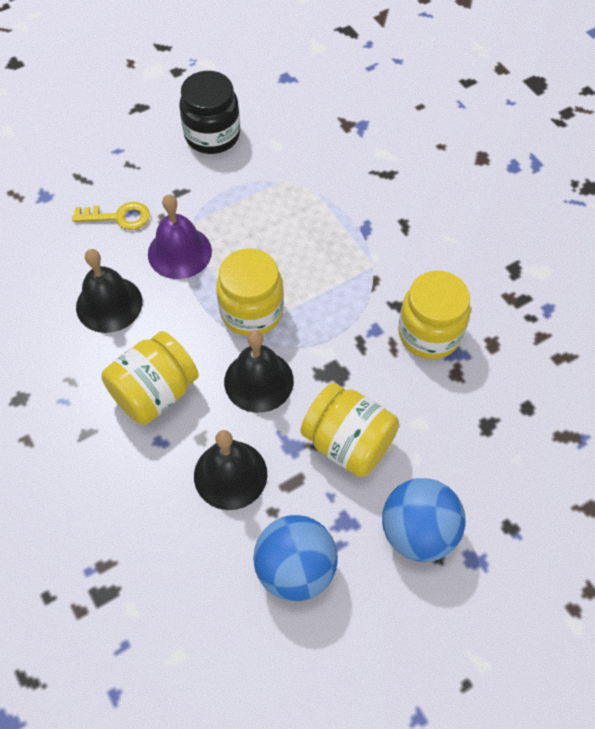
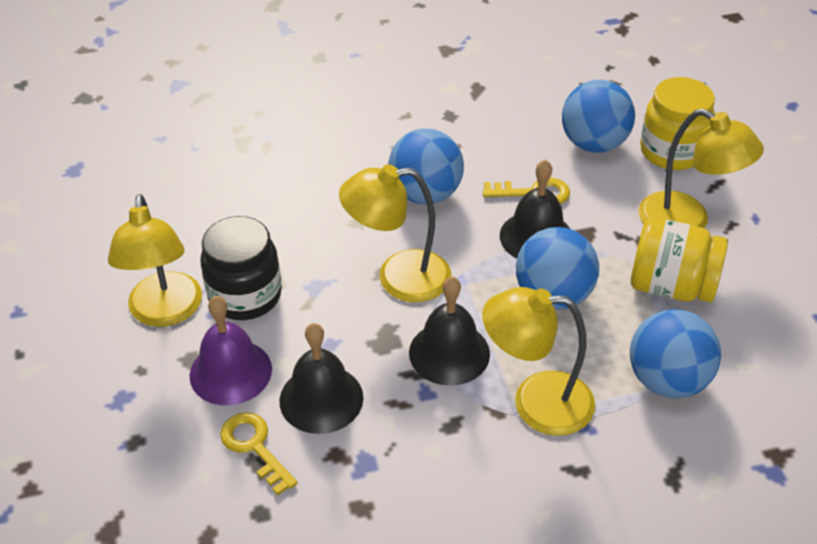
blue ball: 2 -> 4
yellow jar: 4 -> 2
yellow key: 1 -> 2
yellow lamp: 0 -> 4

